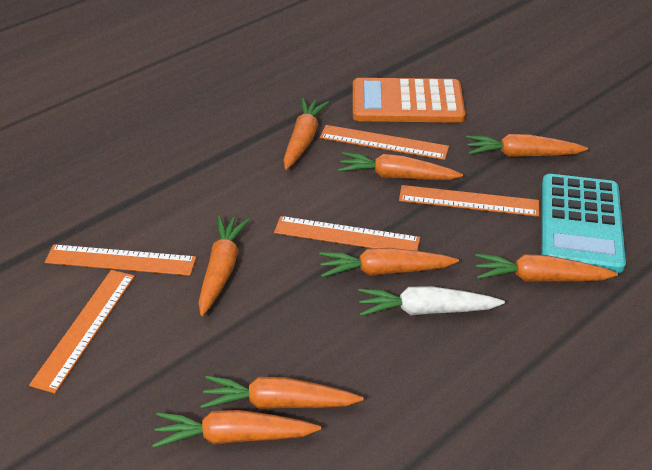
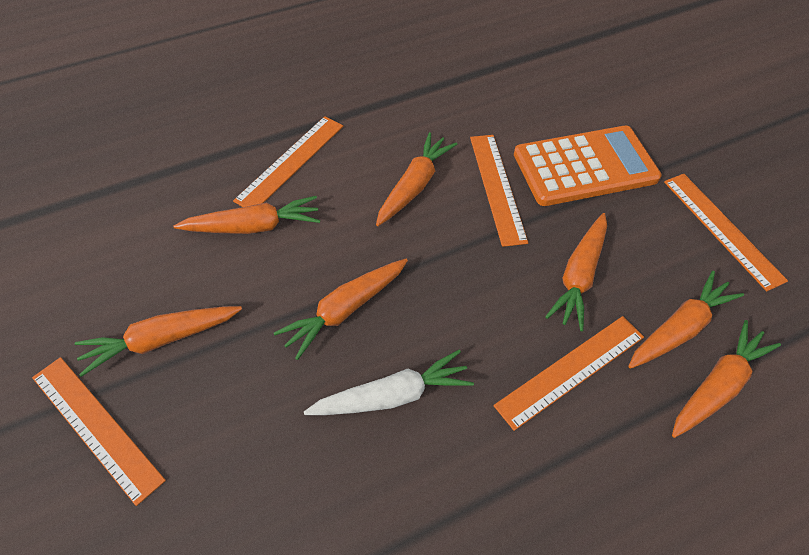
orange carrot: 8 -> 7
turquoise calculator: 1 -> 0

